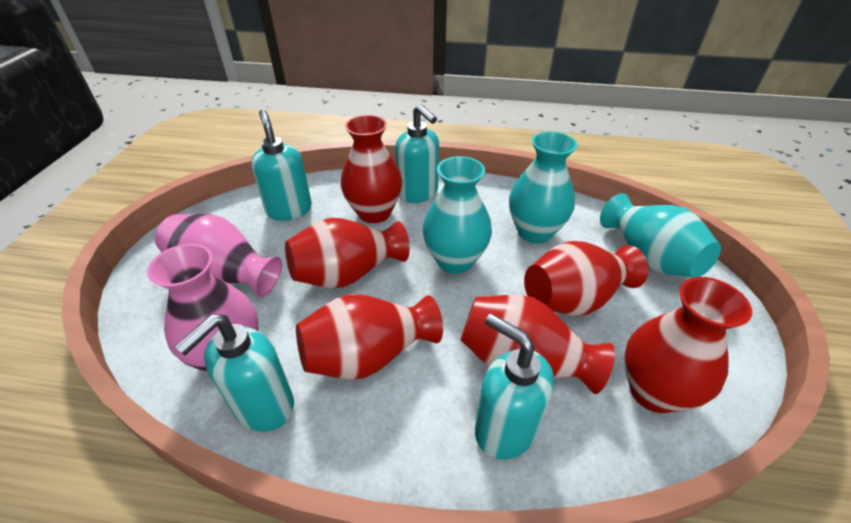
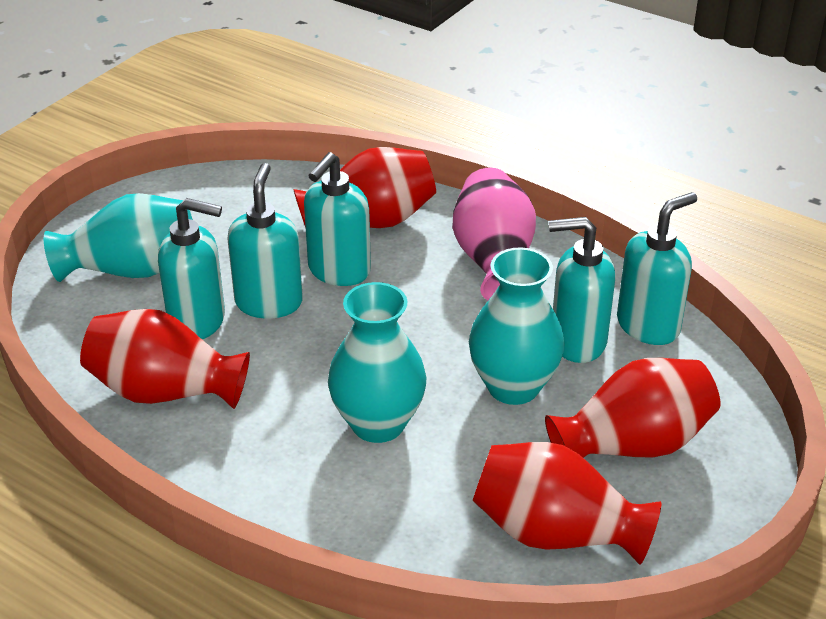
pink vase: 2 -> 1
red vase: 6 -> 4
turquoise soap dispenser: 4 -> 5

